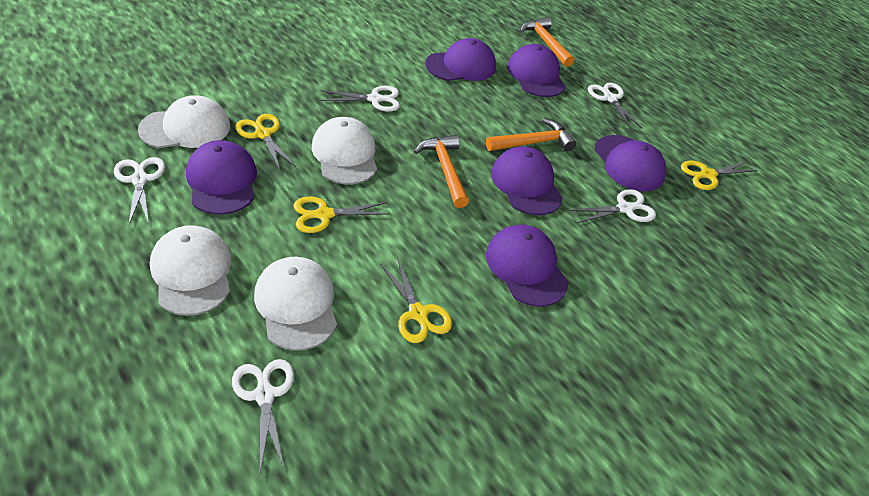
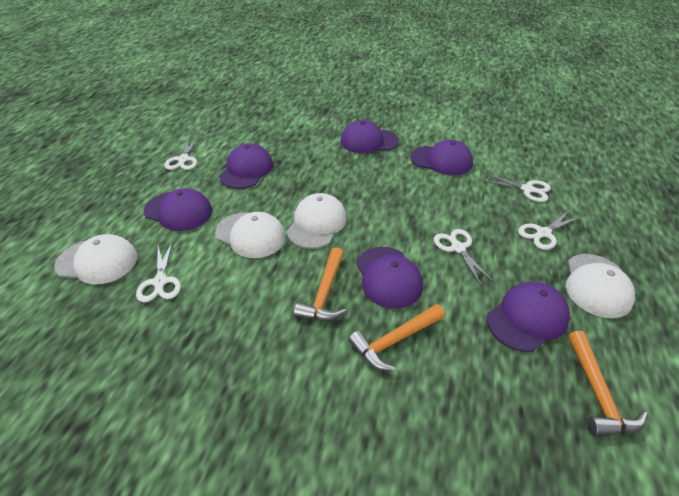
yellow scissors: 4 -> 0

